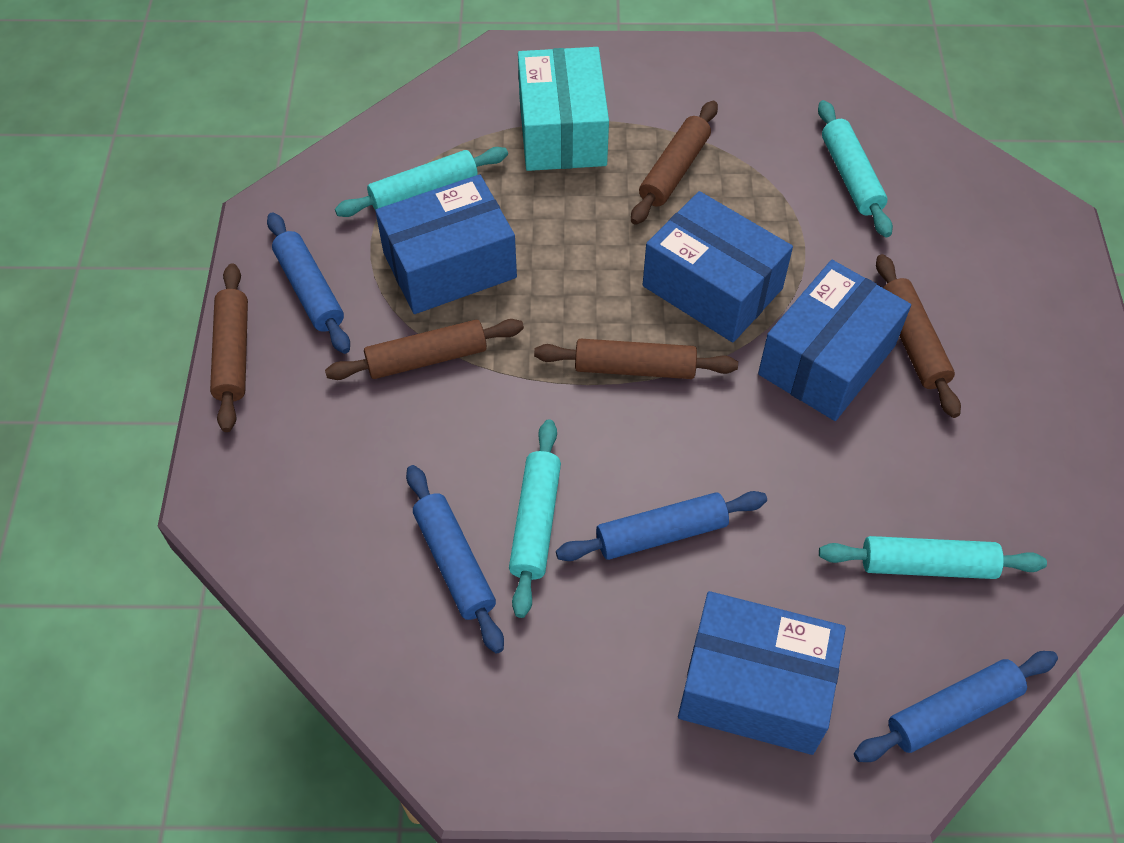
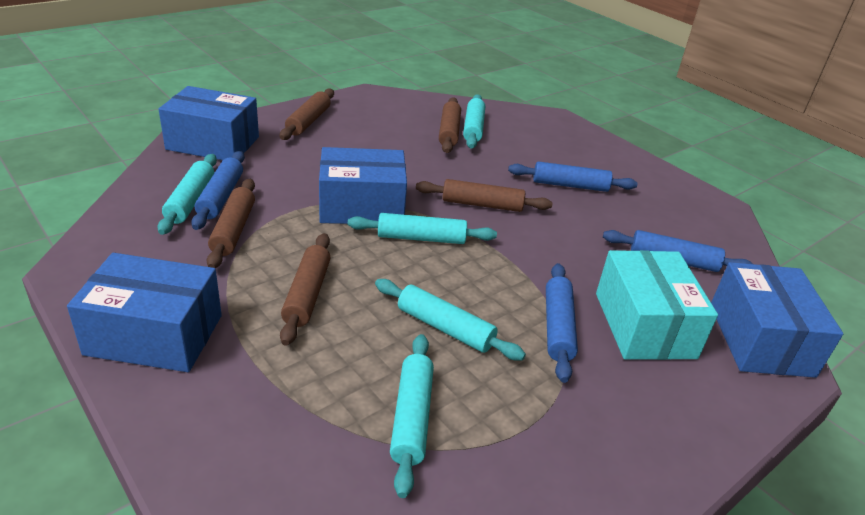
turquoise rolling pin: 4 -> 5

